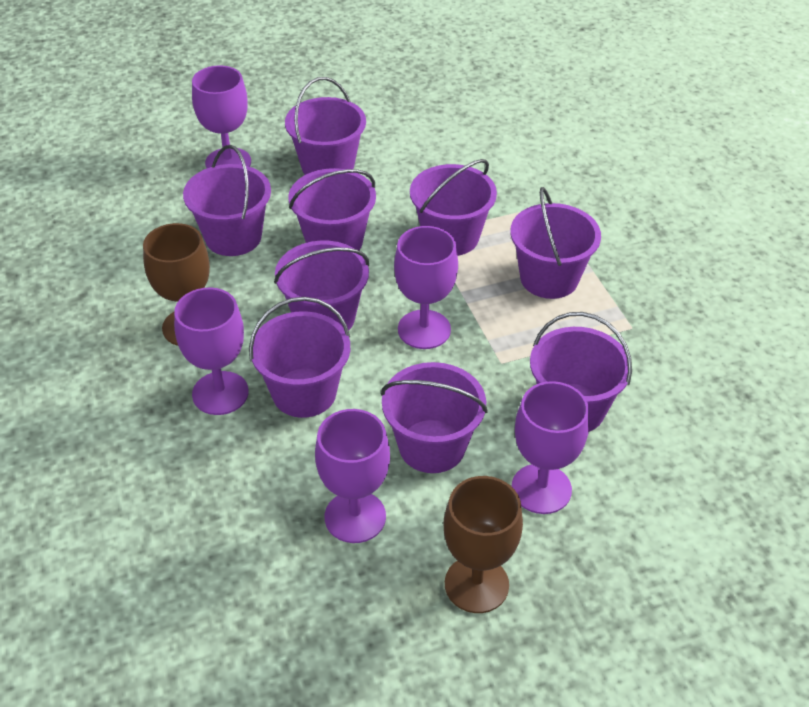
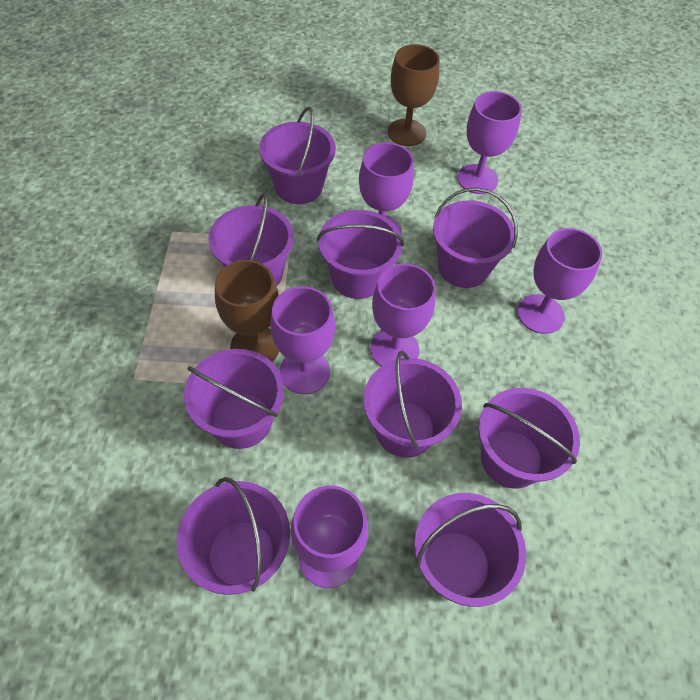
purple goblet: 5 -> 6

